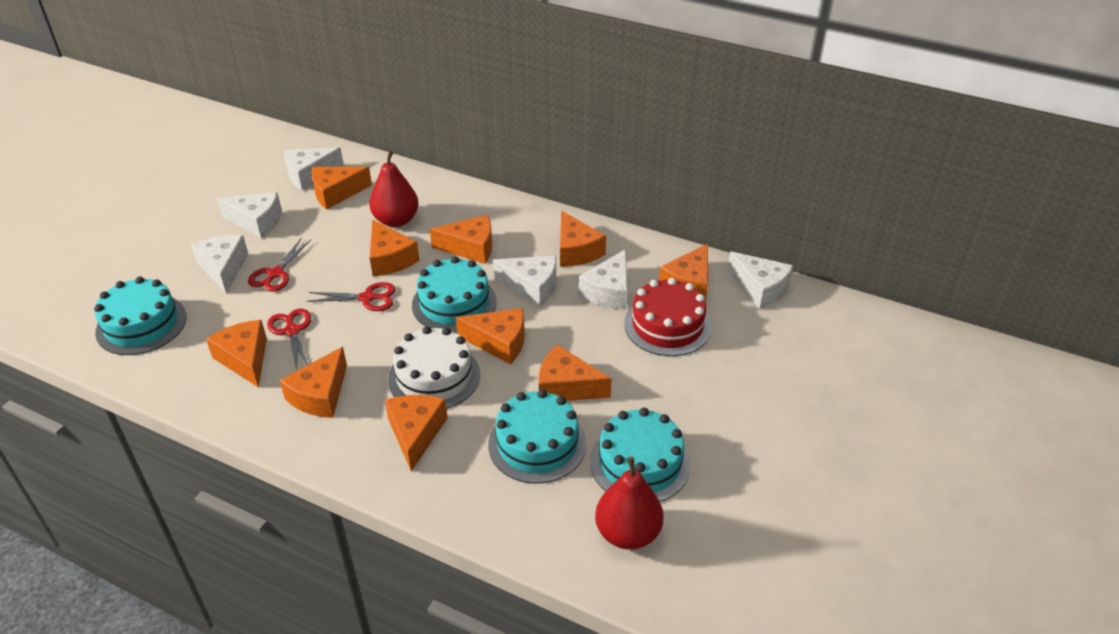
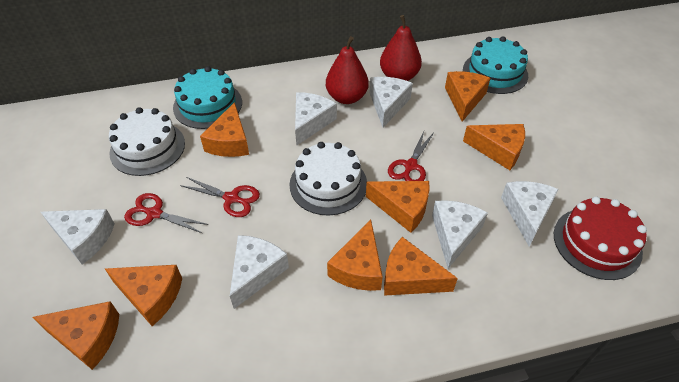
orange cheese: 10 -> 8
turquoise cake: 4 -> 2
white cake: 1 -> 2

